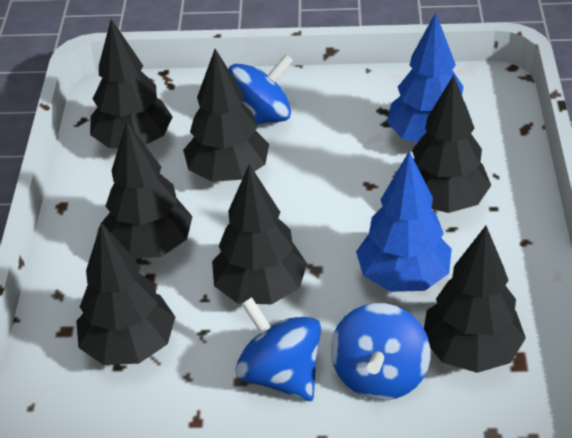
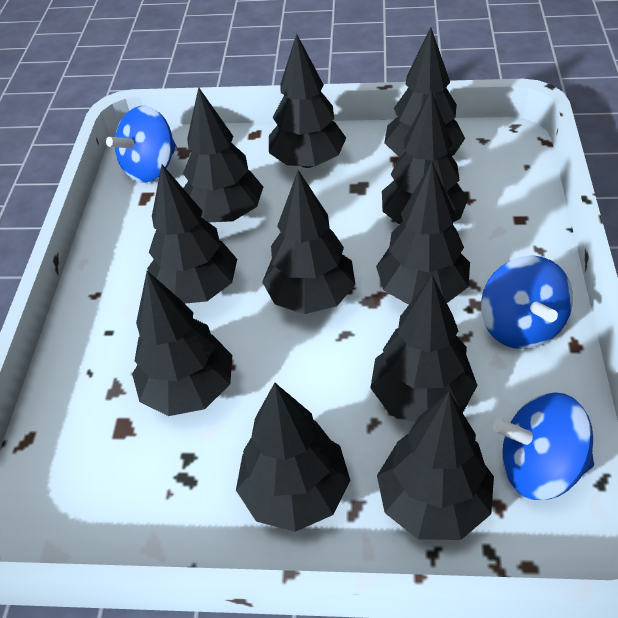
black tree: 7 -> 11
blue tree: 2 -> 0

